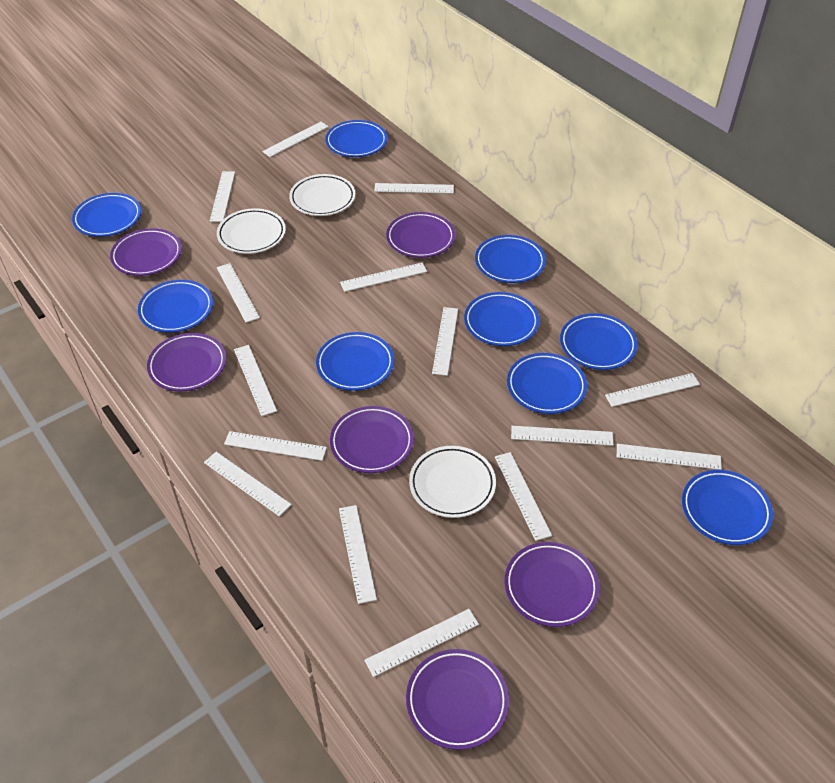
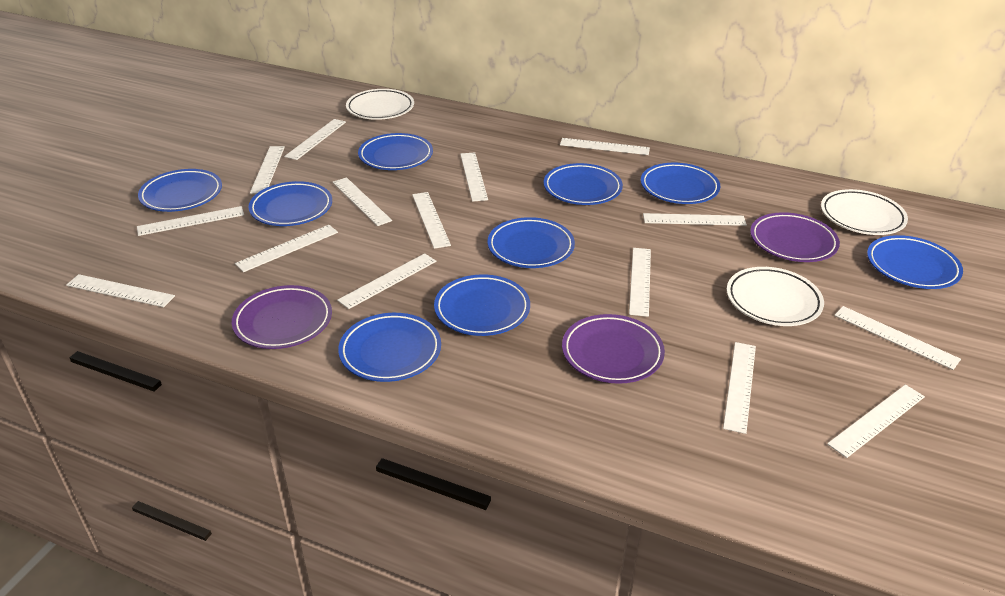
purple plate: 6 -> 3

